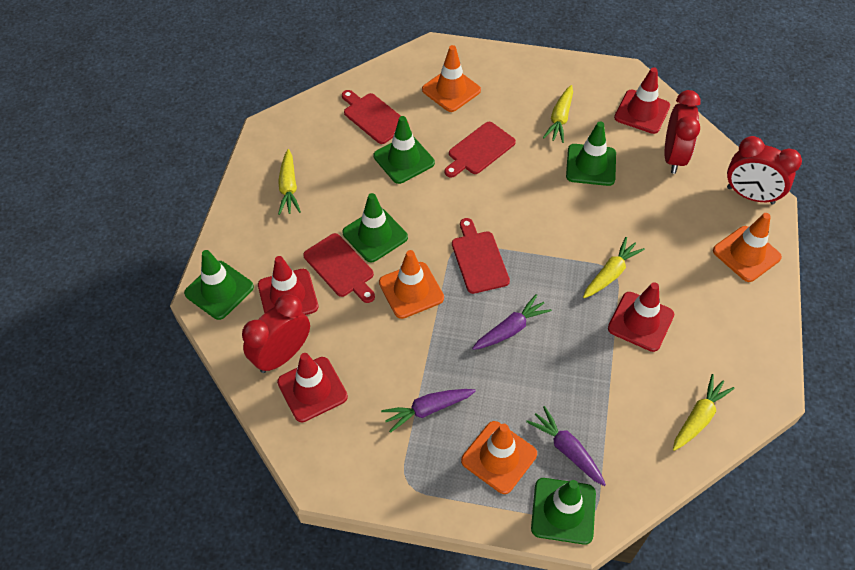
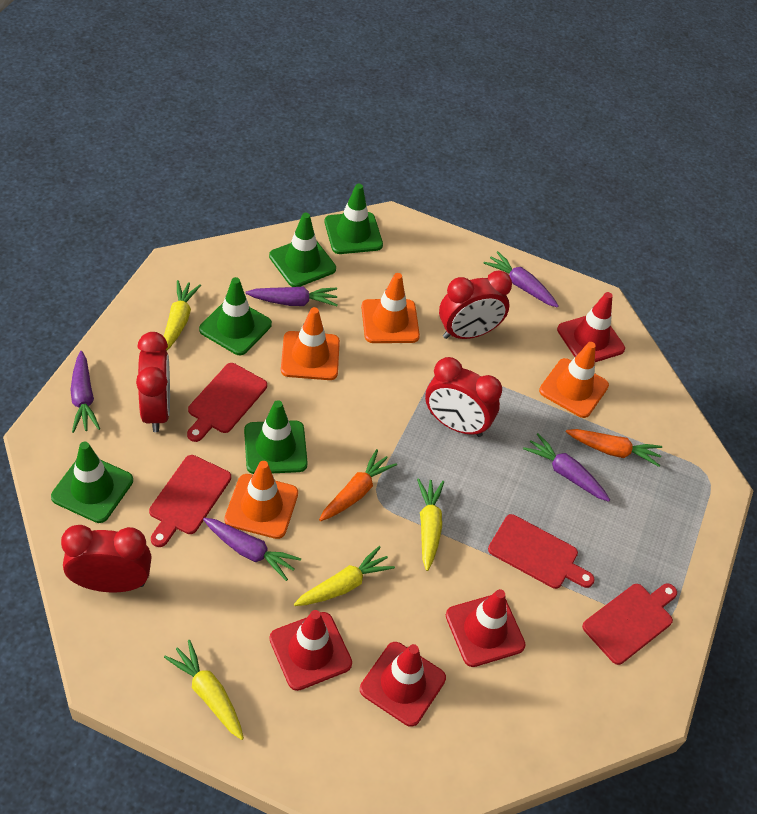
orange carrot: 0 -> 2
purple carrot: 3 -> 5
red clock: 3 -> 4

